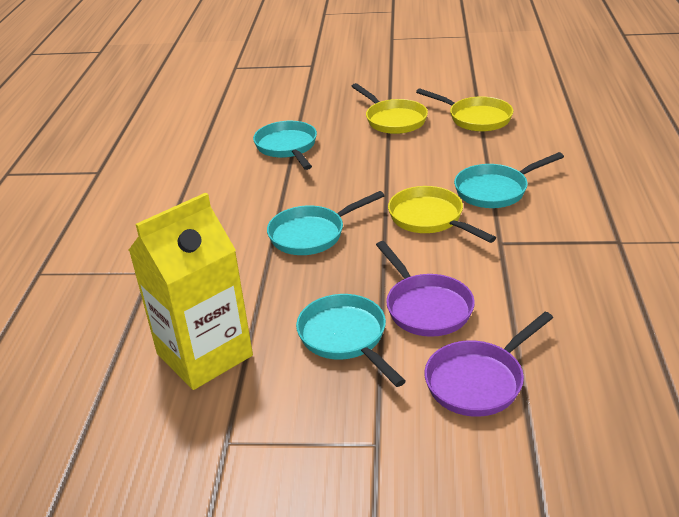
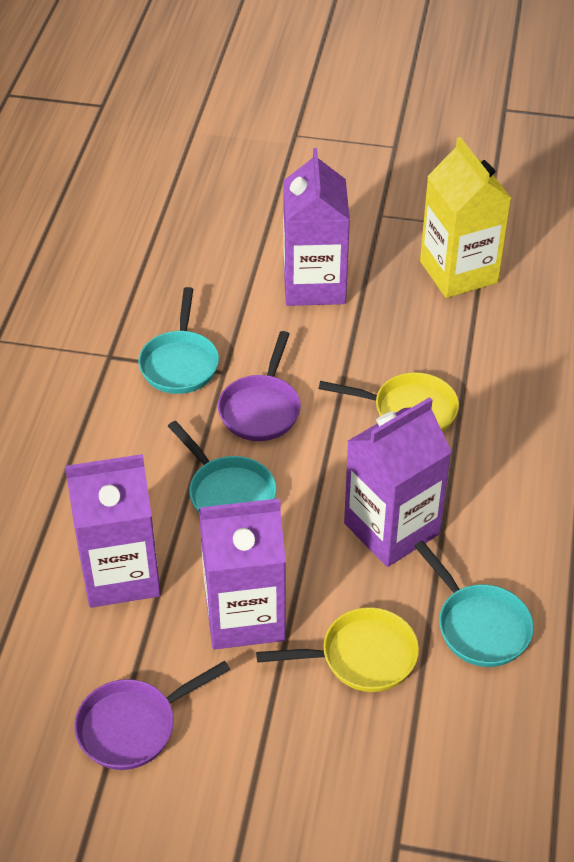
purple carton: 0 -> 4
turquoise pan: 4 -> 3
yellow pan: 3 -> 2

